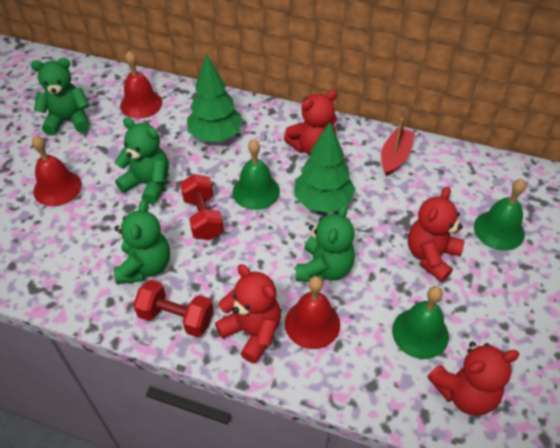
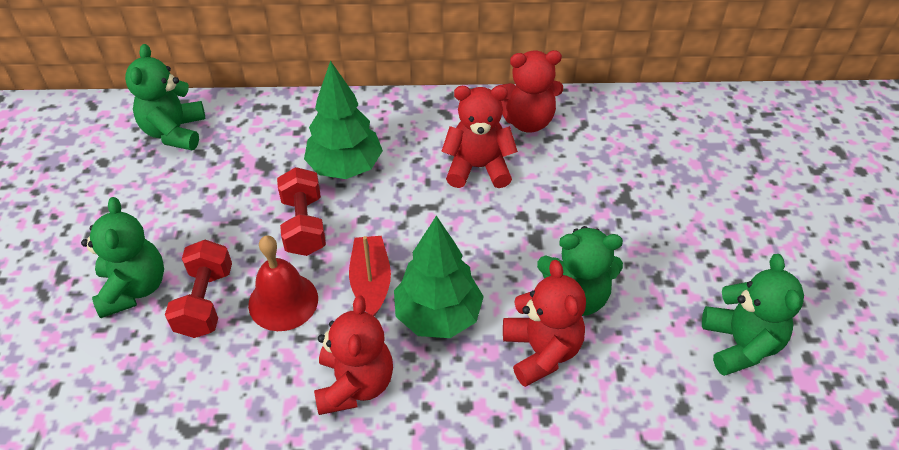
green bell: 3 -> 0
red bell: 3 -> 1

